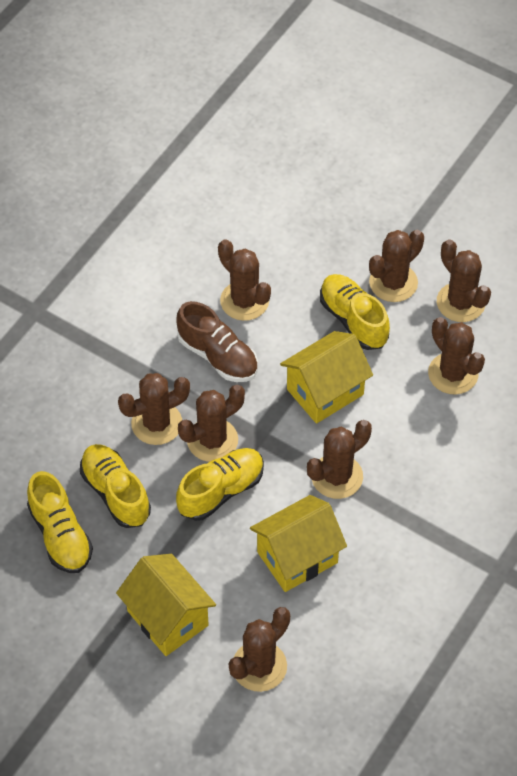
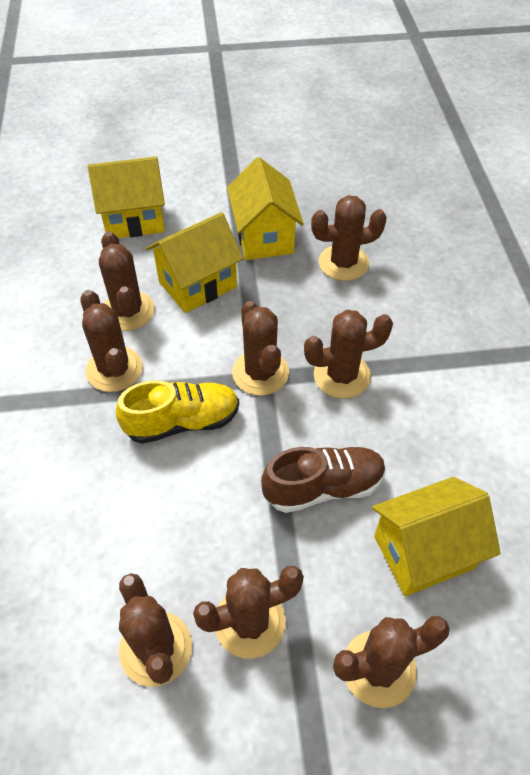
yellow house: 3 -> 4
yellow shoe: 4 -> 1

